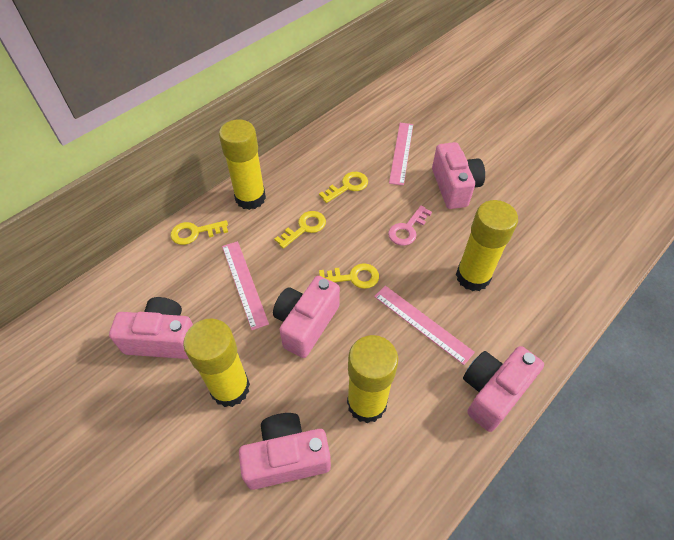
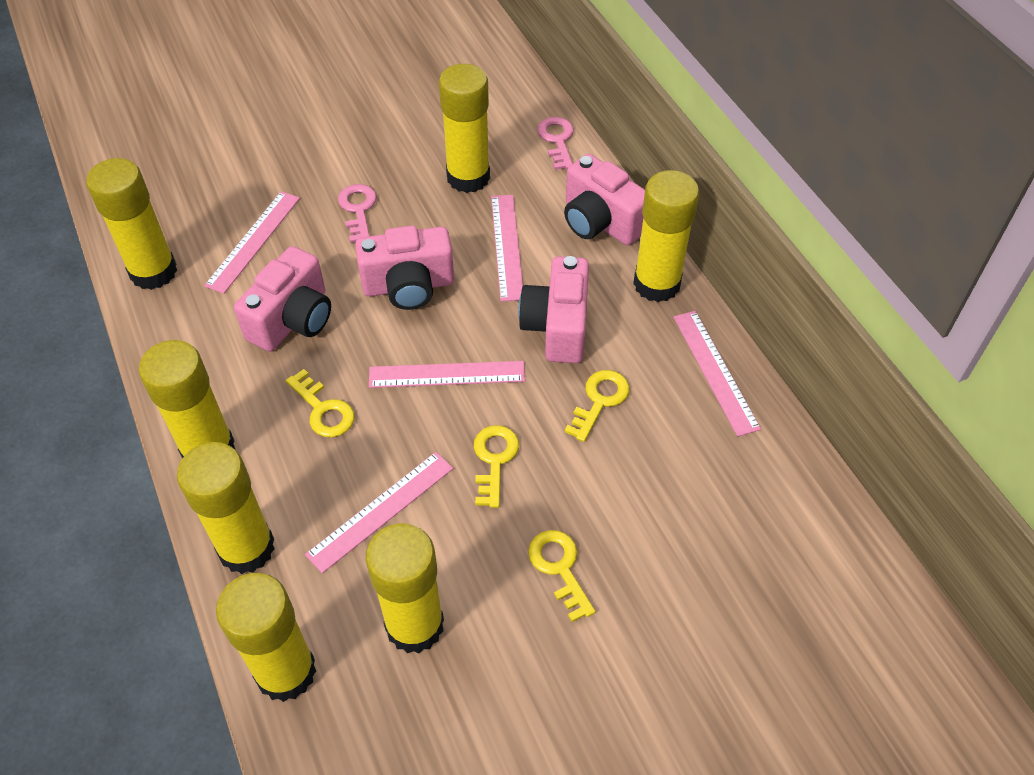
pink camera: 5 -> 4
pink key: 1 -> 2
pink ruler: 3 -> 5
yellow glue stick: 4 -> 7

